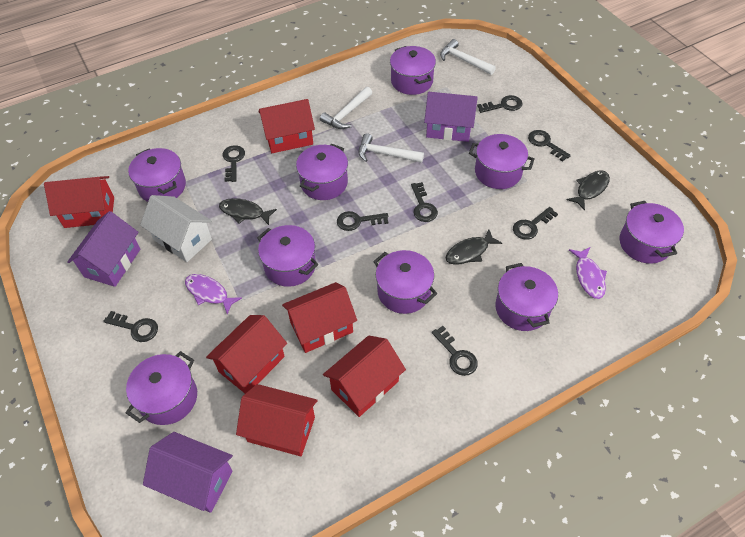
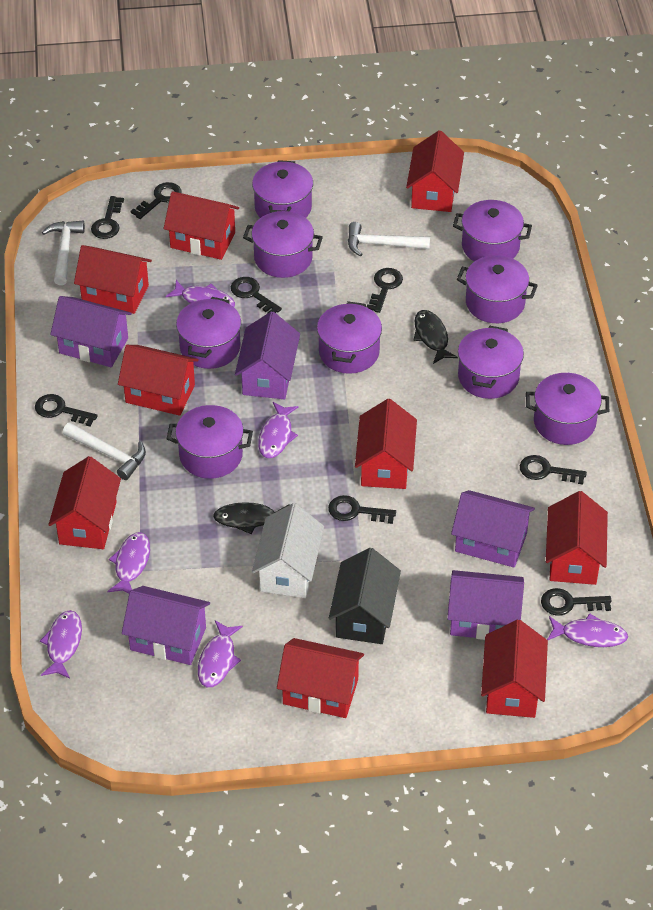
black fish: 3 -> 2
black house: 0 -> 1
purple fish: 2 -> 6
purple house: 3 -> 5
red house: 6 -> 9

